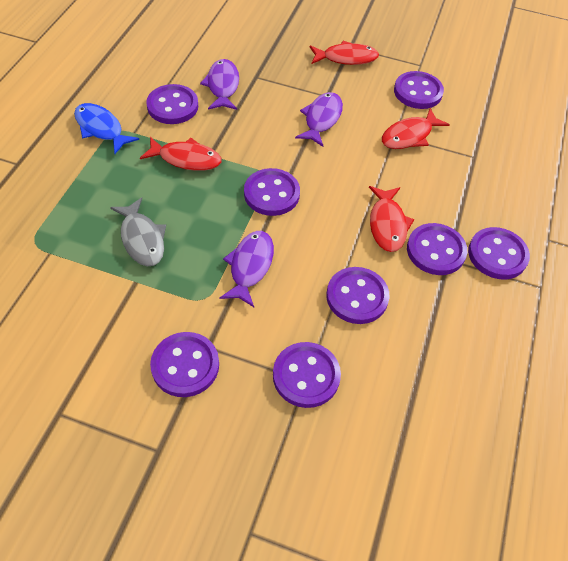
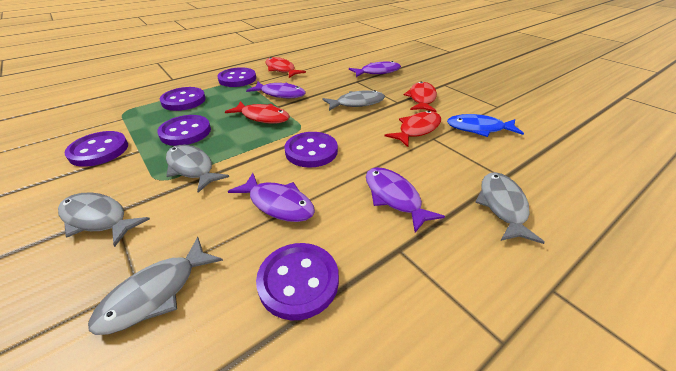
grey fish: 1 -> 5
purple button: 8 -> 6
purple fish: 3 -> 4

